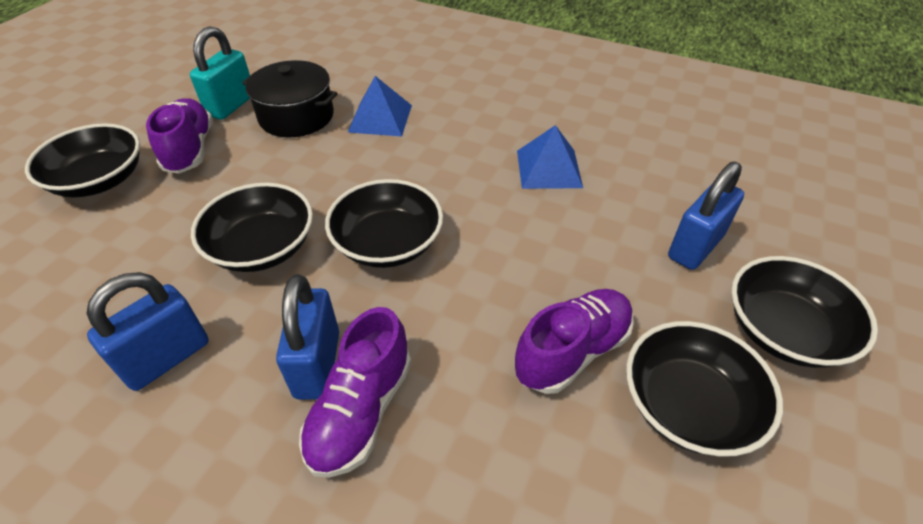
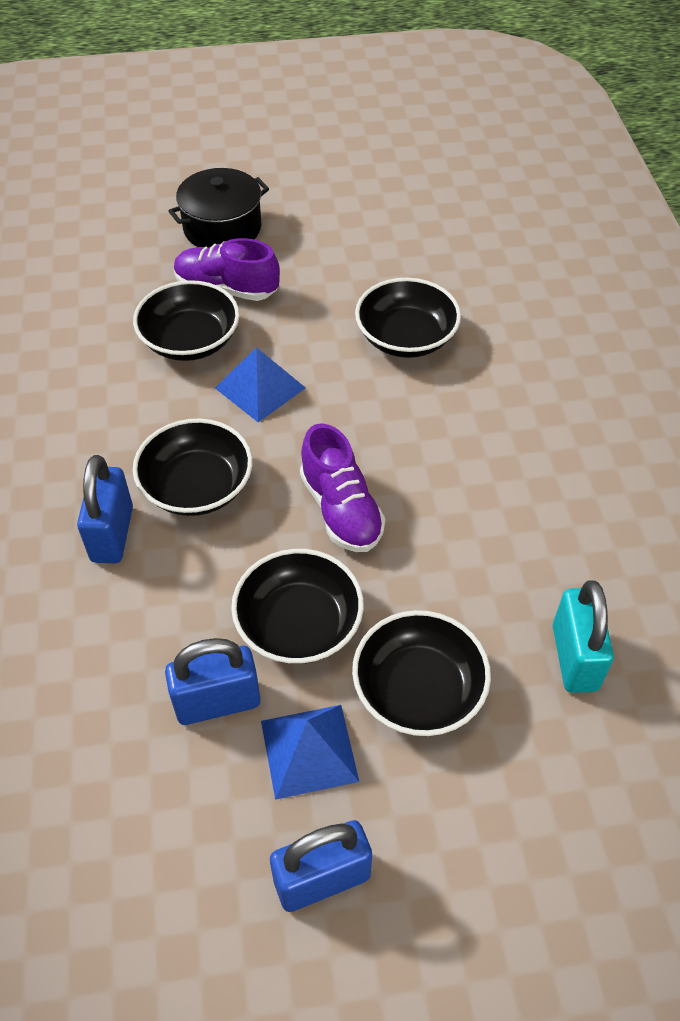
purple shoe: 3 -> 2

